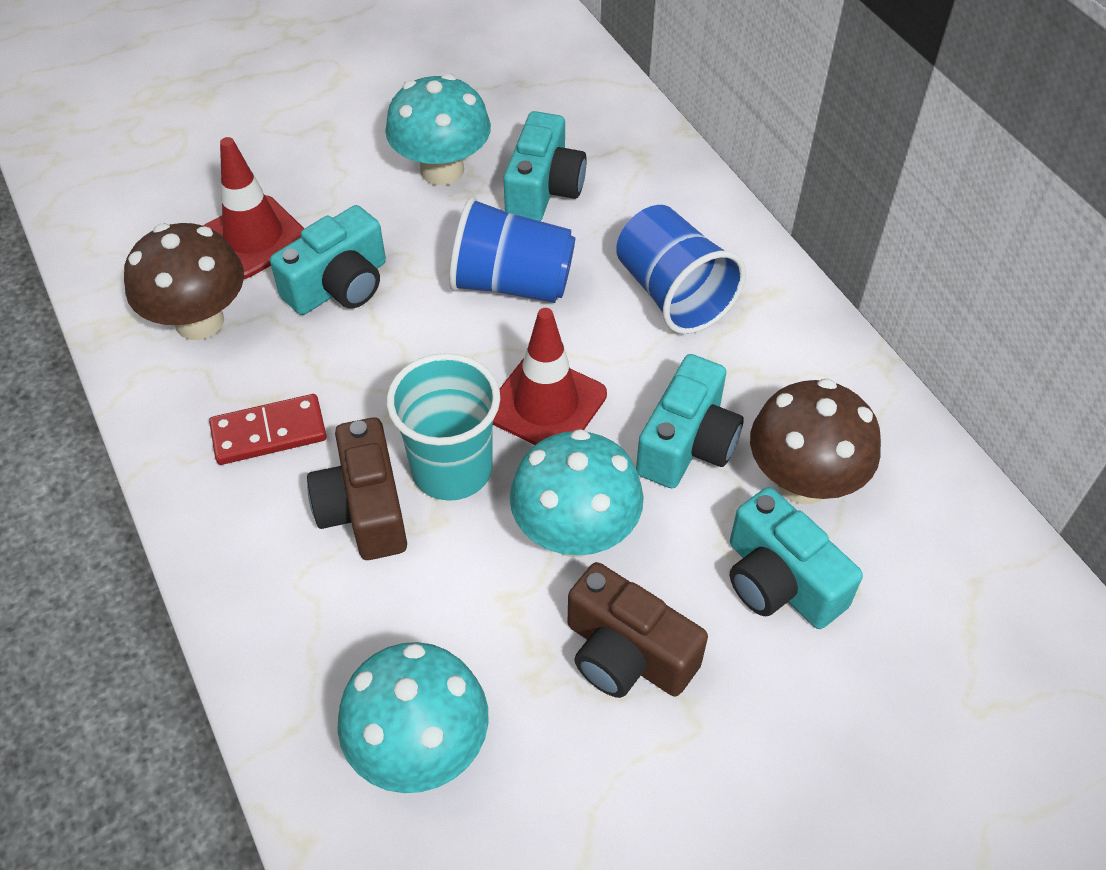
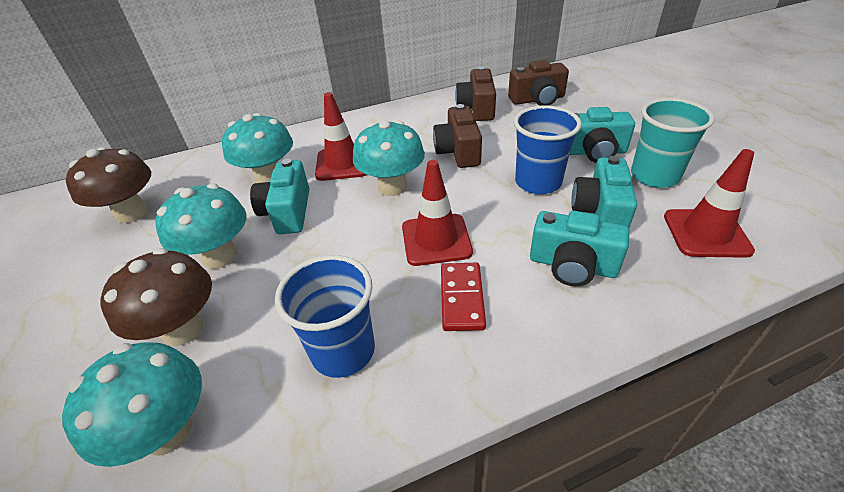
brown camera: 2 -> 3
red traffic cone: 2 -> 3
turquoise mushroom: 3 -> 4

